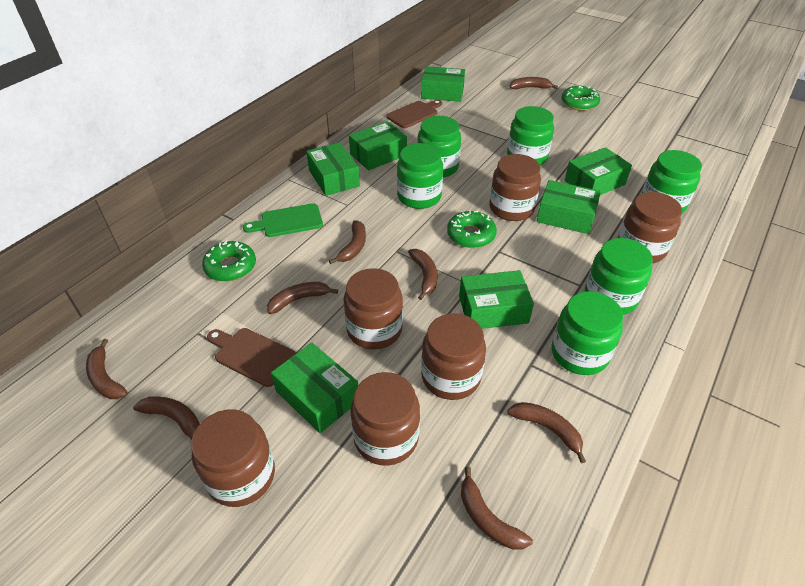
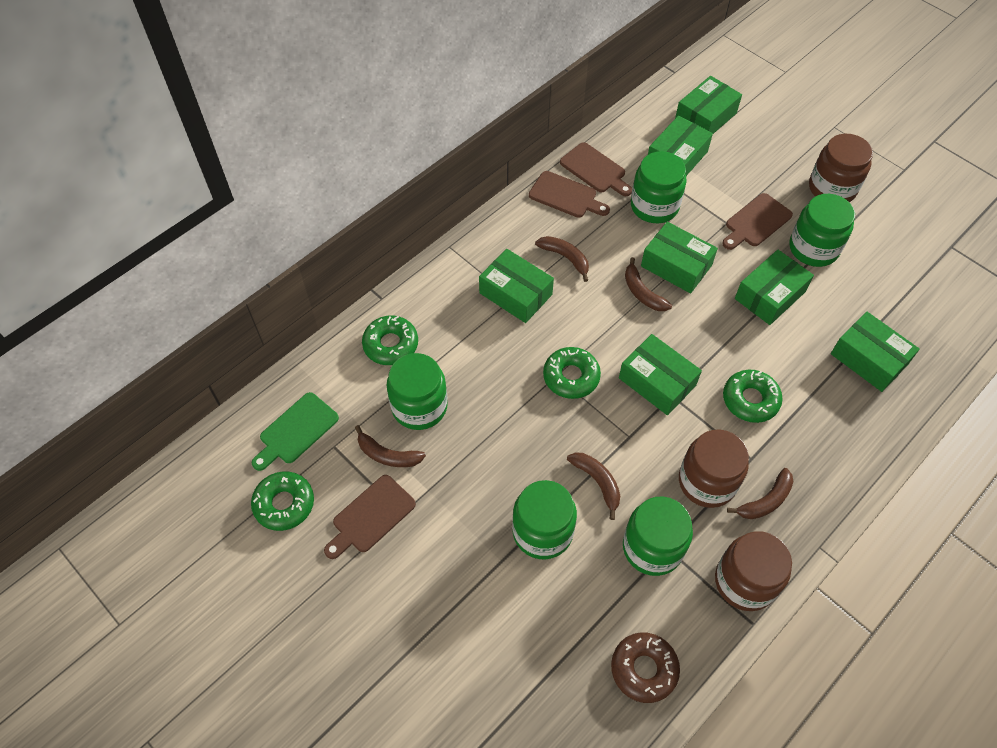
brown banana: 8 -> 5
brown cutting board: 2 -> 4
brown donut: 0 -> 1
brown jar: 6 -> 3
green donut: 3 -> 4
green jar: 6 -> 5

